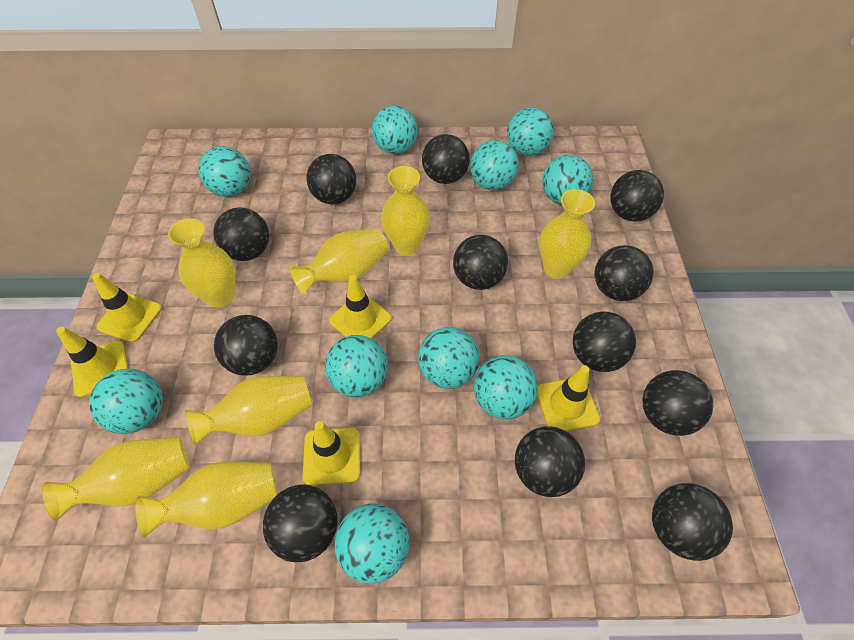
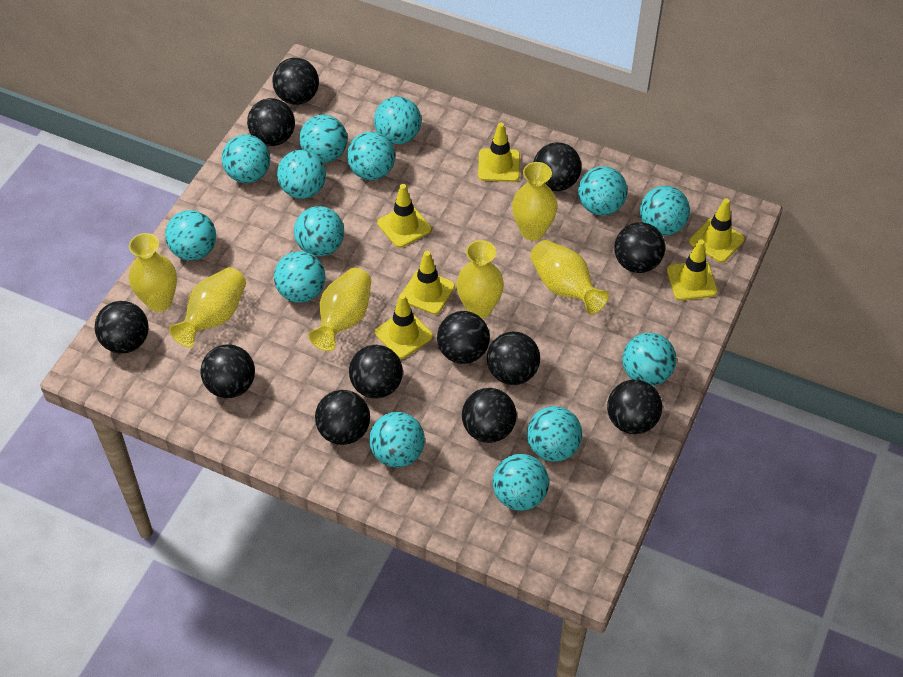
turquoise ball: 10 -> 14
yellow traffic cone: 5 -> 6
yellow vase: 7 -> 6

